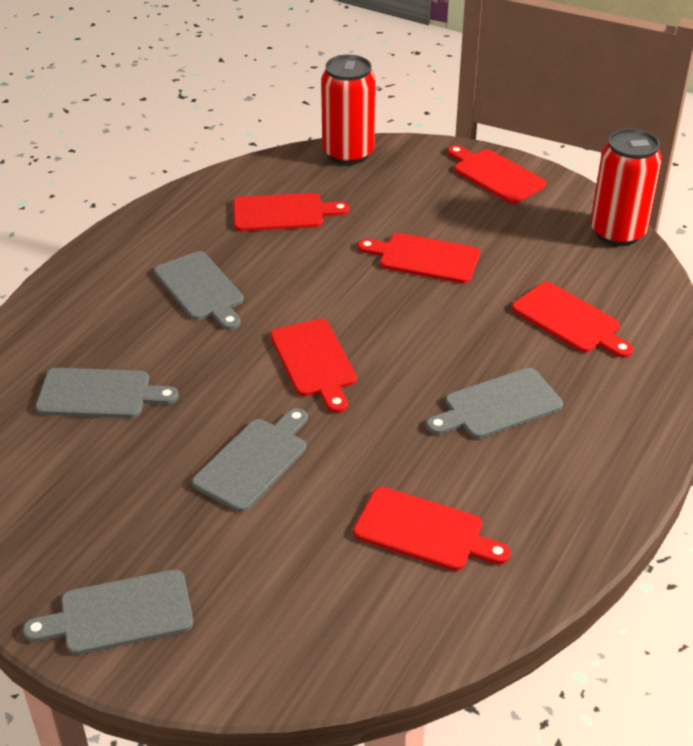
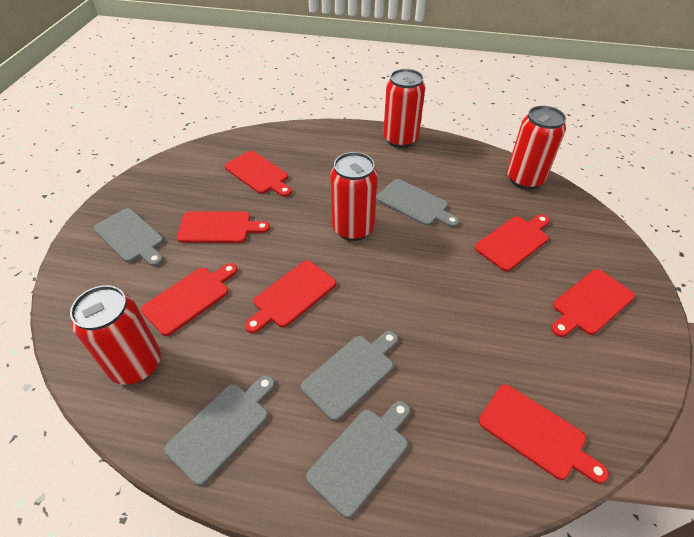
red can: 2 -> 4
red cutting board: 6 -> 7

